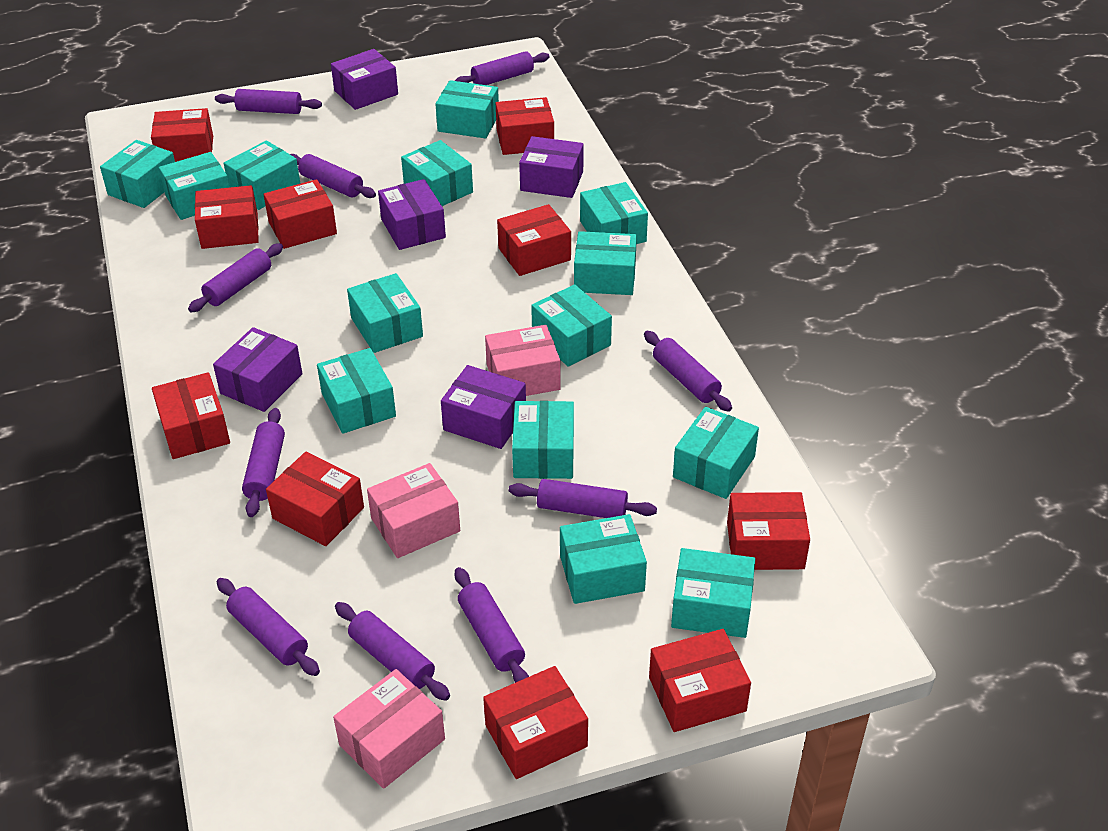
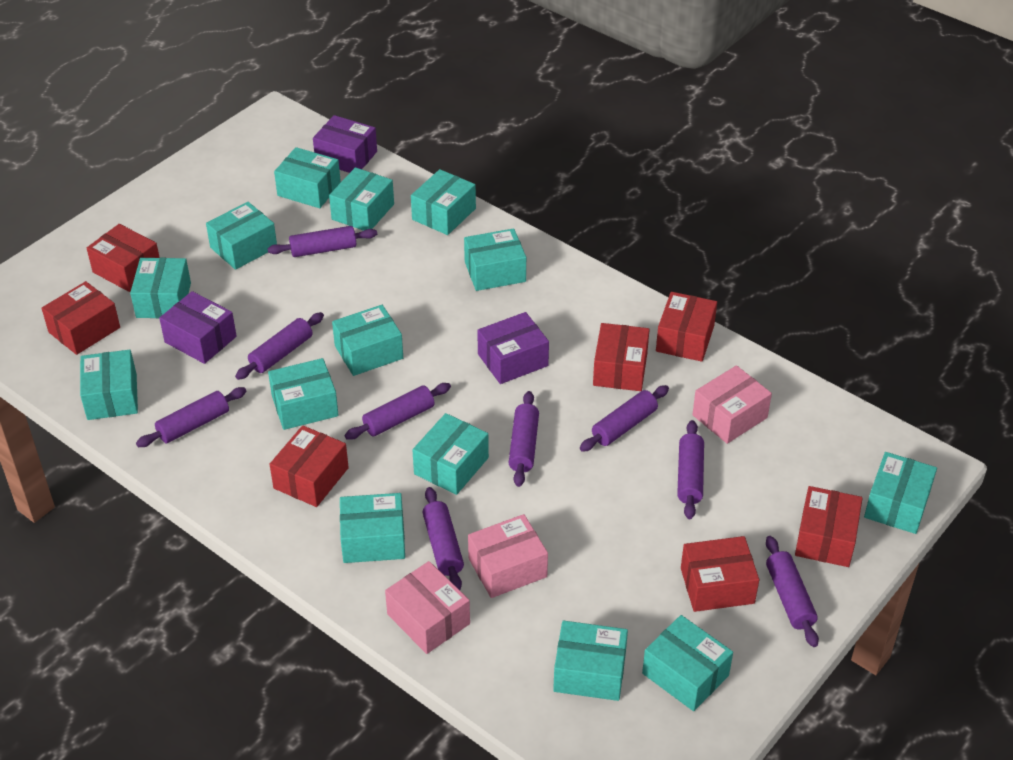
purple box: 5 -> 3
purple rolling pin: 10 -> 9
red box: 10 -> 7

